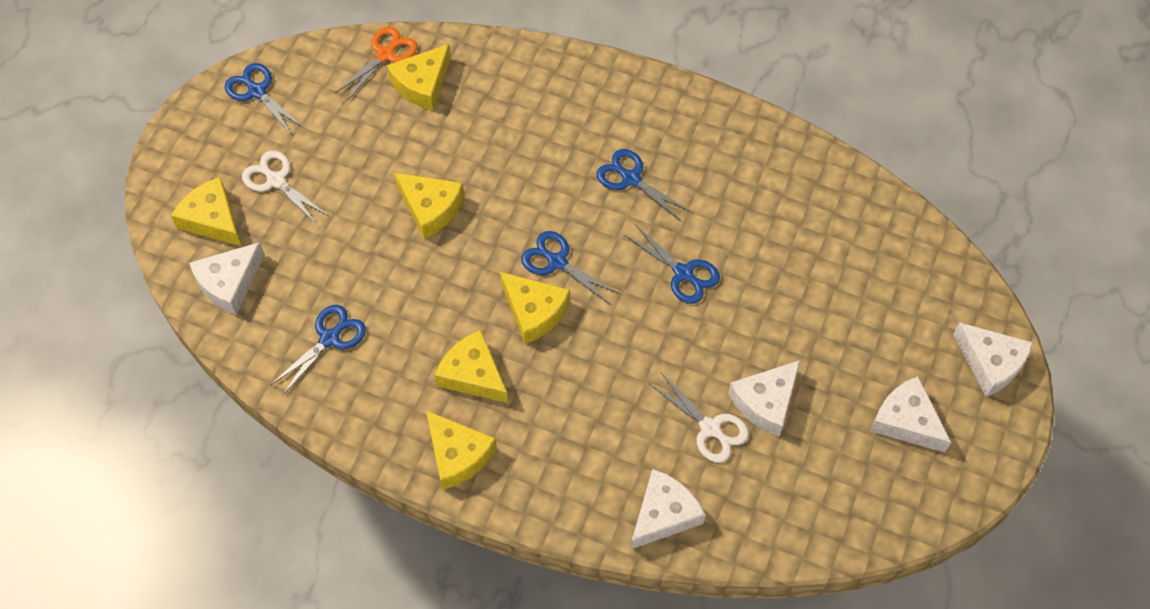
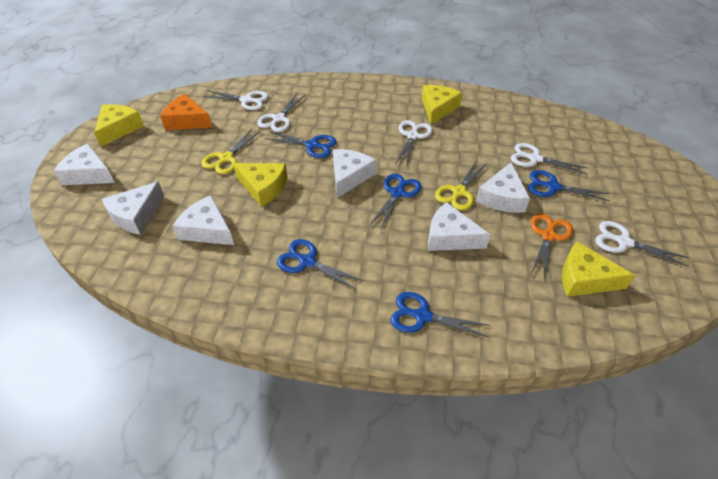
orange cheese: 0 -> 1
white cheese: 5 -> 6
white scissors: 2 -> 5
yellow cheese: 6 -> 4
yellow scissors: 0 -> 2

